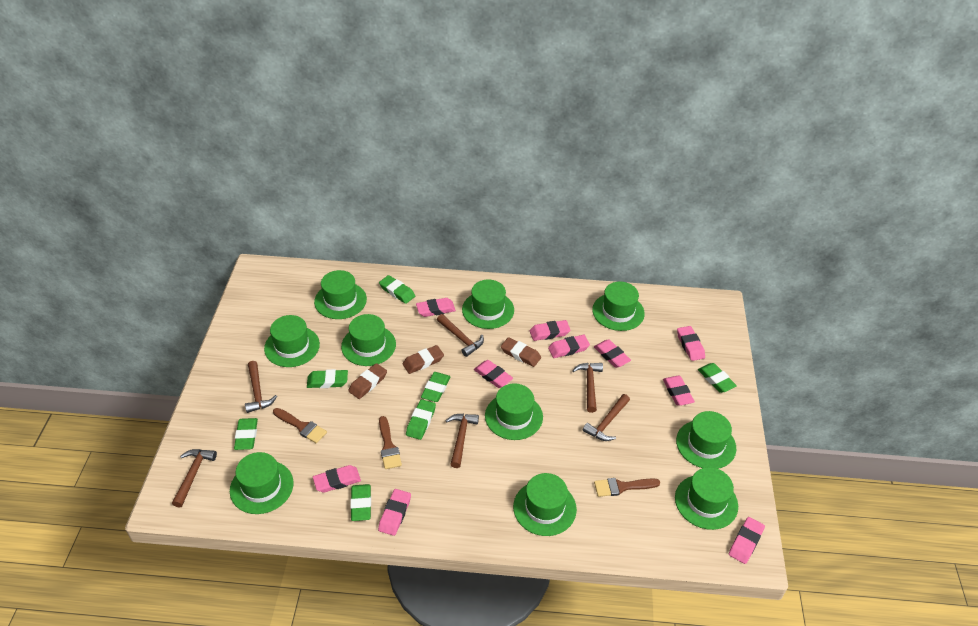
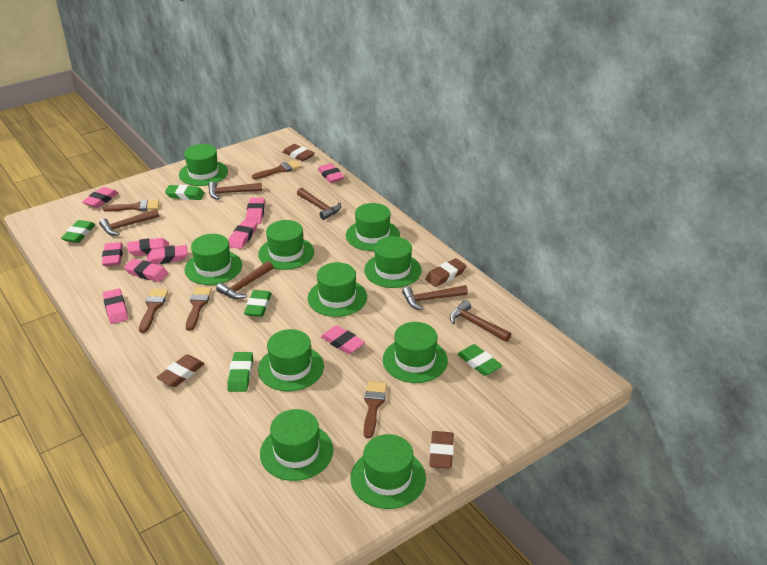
brown brush: 3 -> 5
brown eraser: 3 -> 4
green eraser: 7 -> 5

